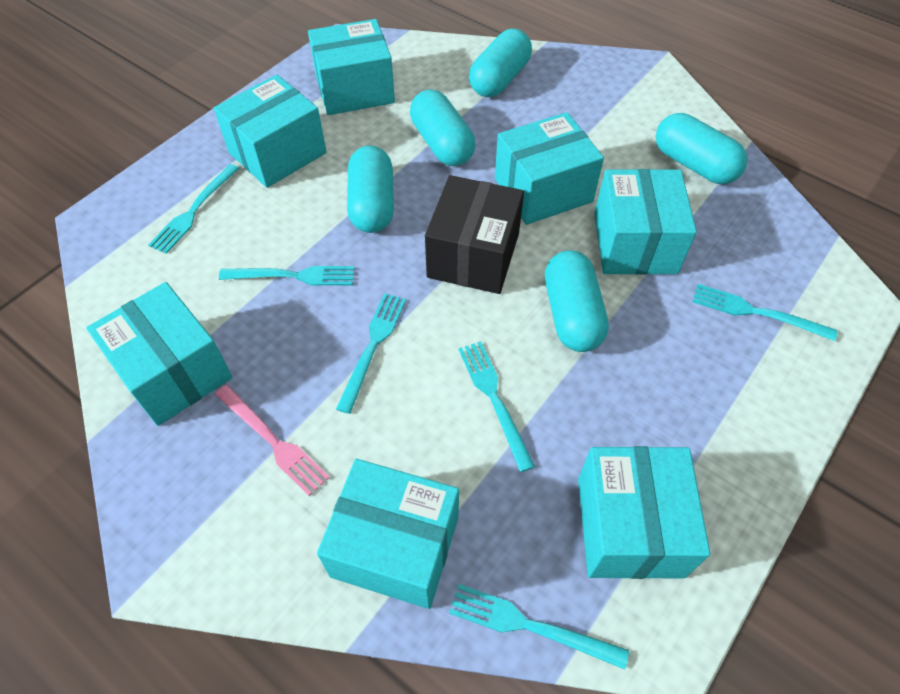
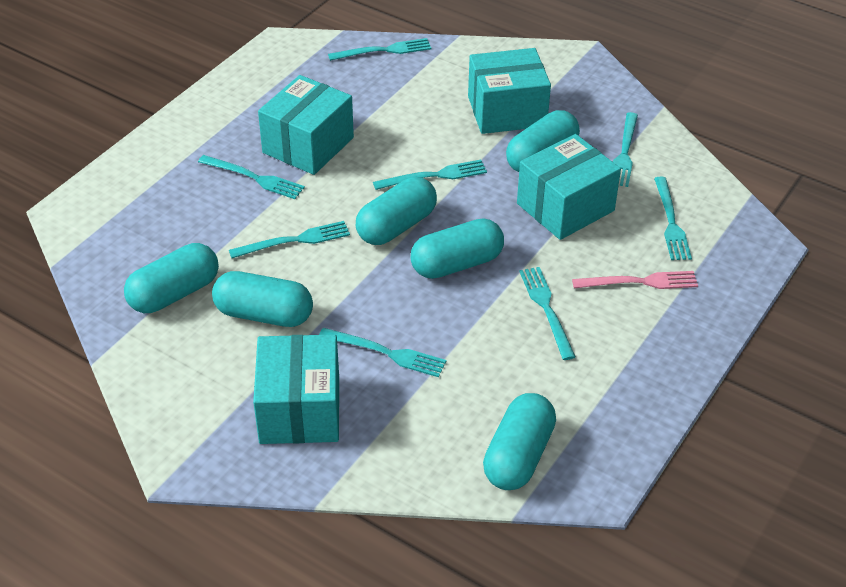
black box: 1 -> 0
turquoise box: 7 -> 4
turquoise capsule: 5 -> 6
turquoise fork: 6 -> 8

